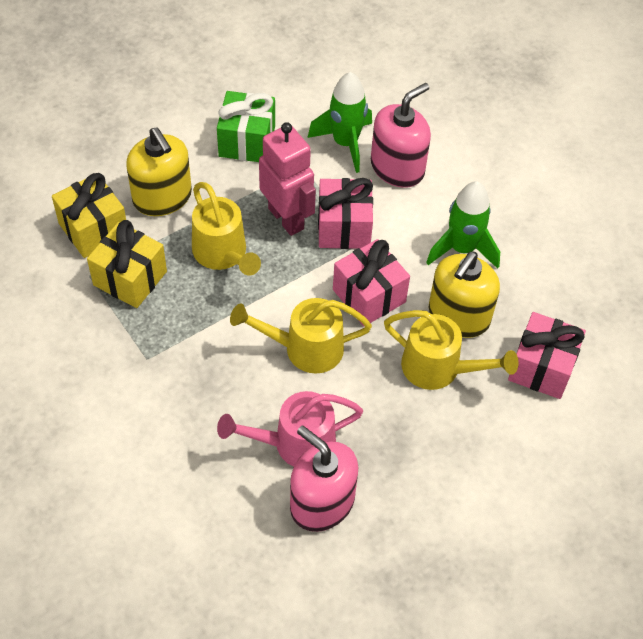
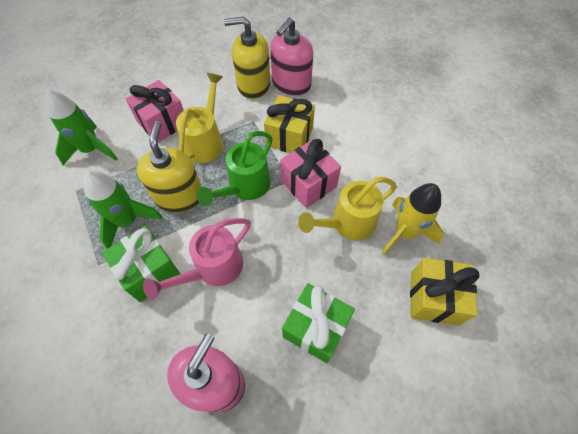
green gift: 1 -> 2
green watering can: 0 -> 1
pink gift: 3 -> 2
pink robot: 1 -> 0
yellow rocket: 0 -> 1
yellow watering can: 3 -> 2

